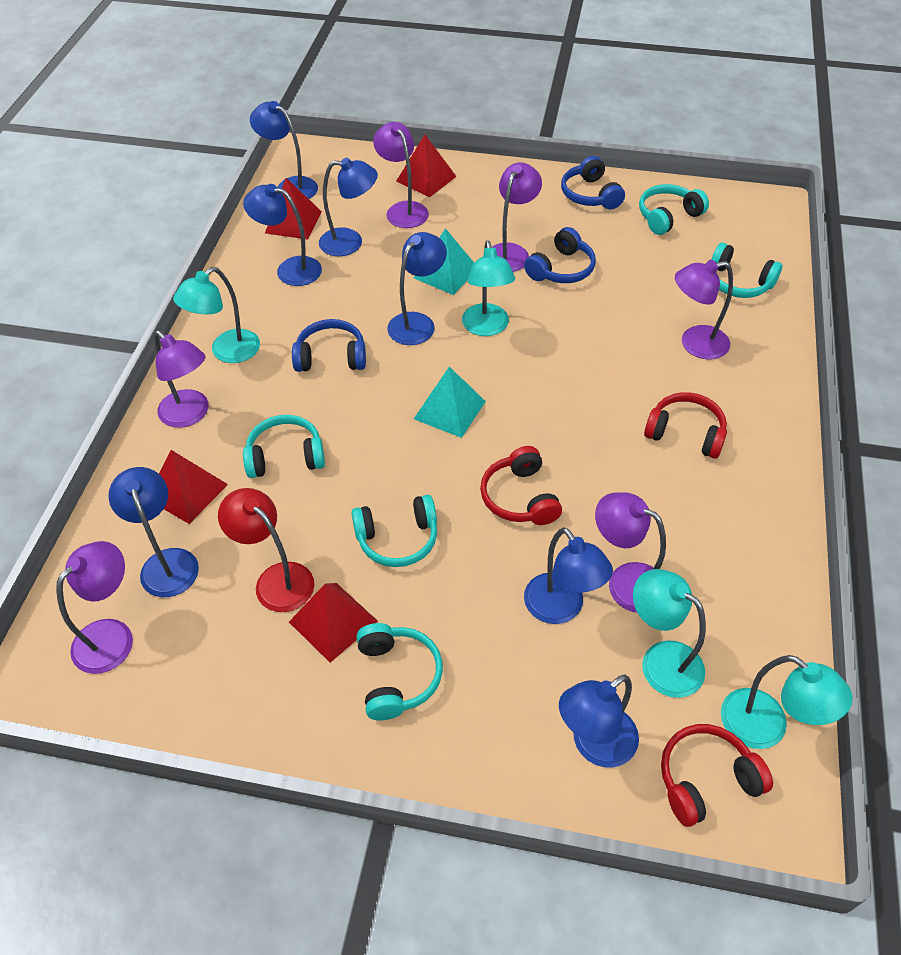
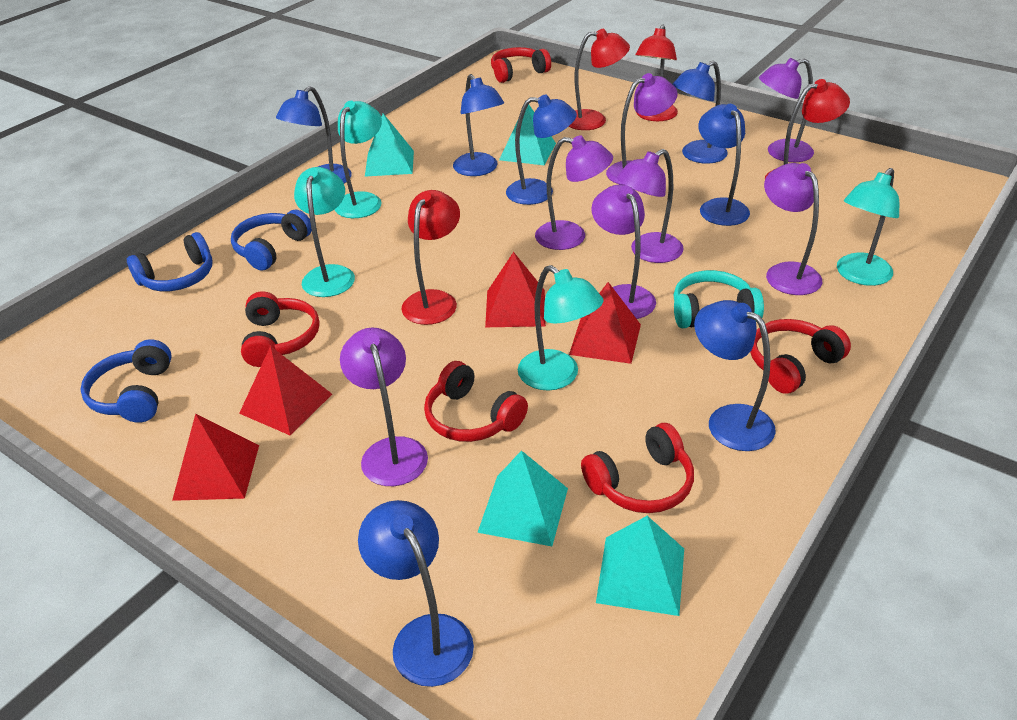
purple lamp: 6 -> 7
red headphones: 3 -> 5
red lamp: 1 -> 4
turquoise headphones: 5 -> 1
turquoise pyramid: 2 -> 4

